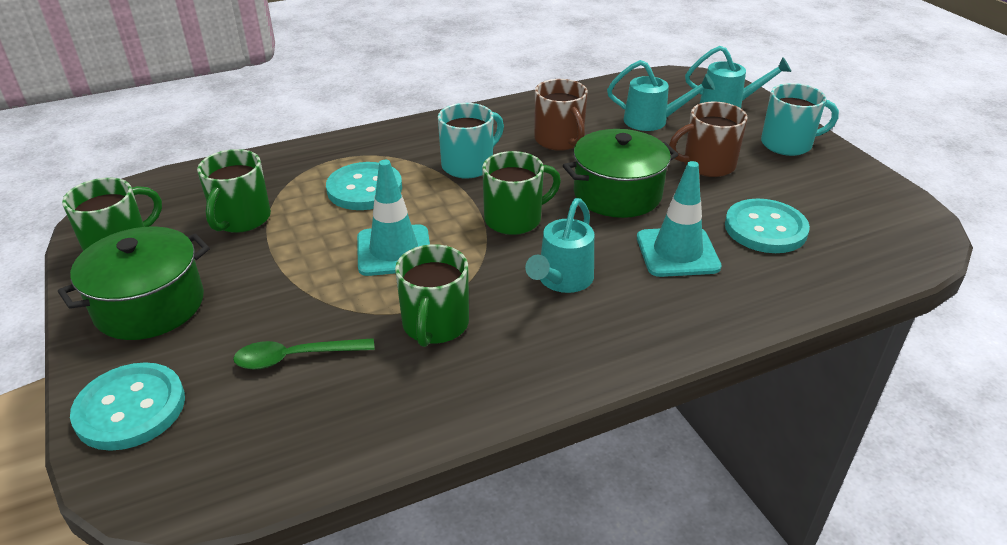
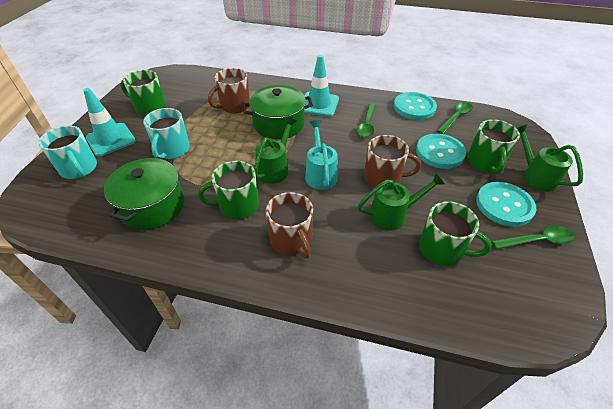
brown mug: 2 -> 3
green spoon: 1 -> 3
green watering can: 0 -> 3
turquoise watering can: 3 -> 1

